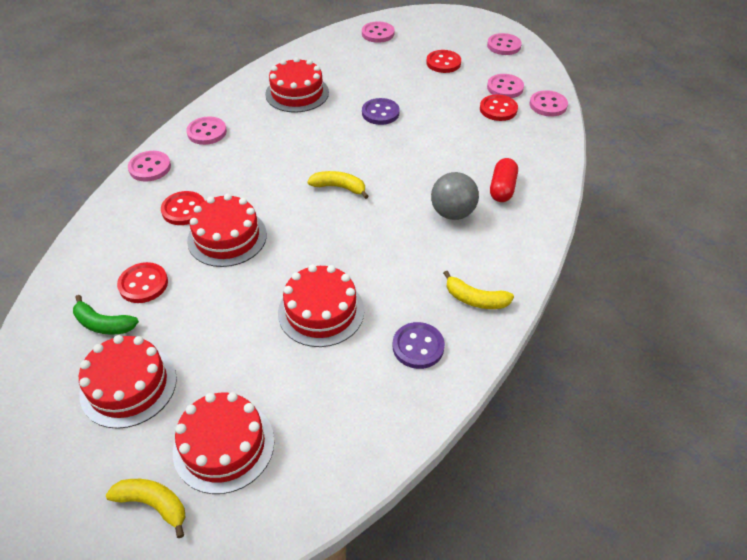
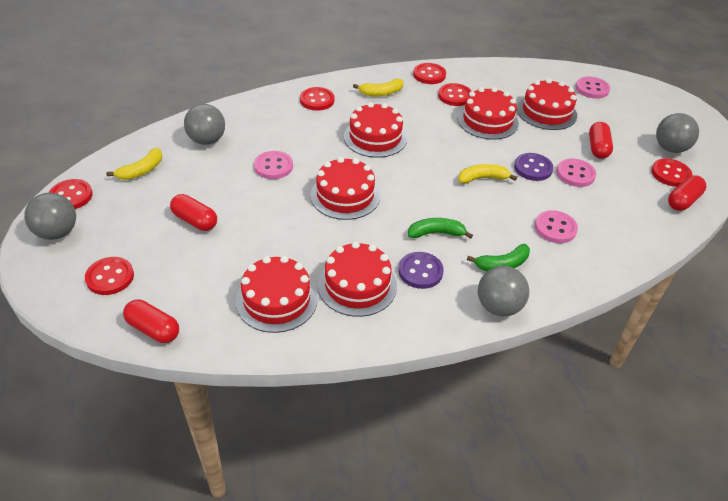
green banana: 1 -> 2
grey ball: 1 -> 4
pink button: 6 -> 4
red button: 4 -> 6
red cake: 5 -> 6
red capsule: 1 -> 4

